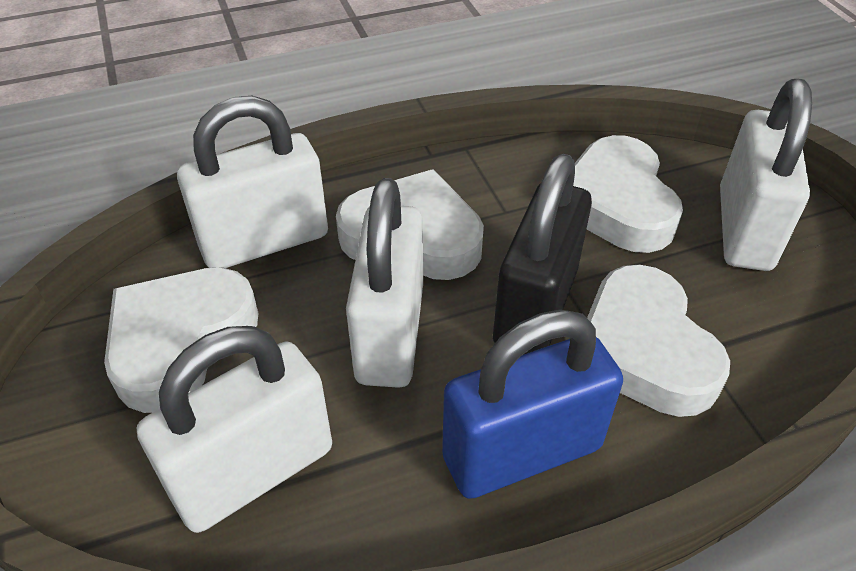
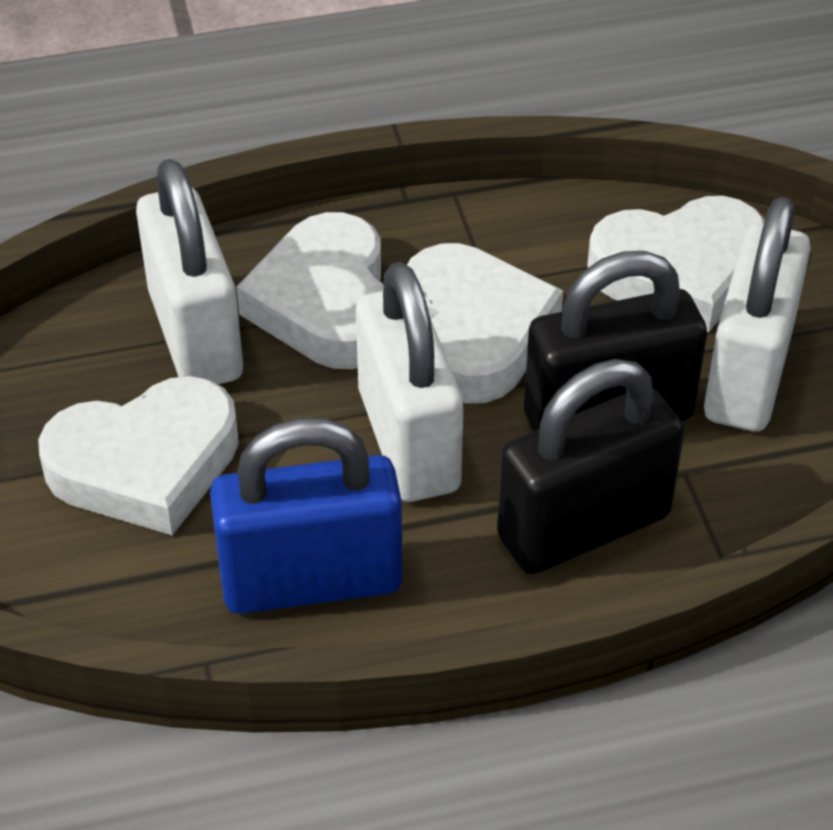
black padlock: 1 -> 2
white padlock: 4 -> 3

